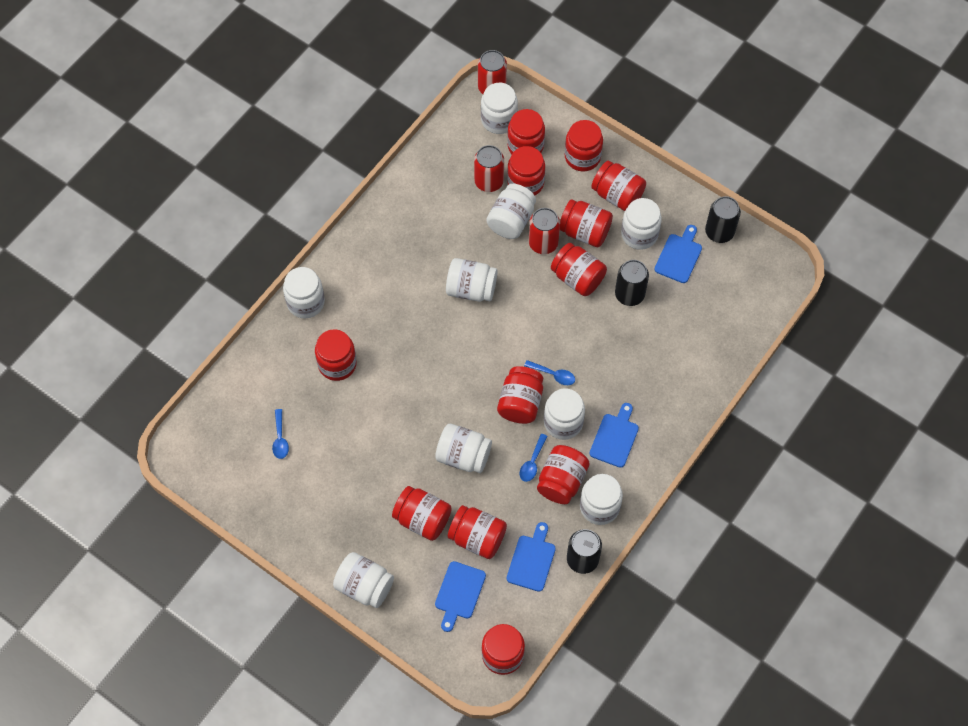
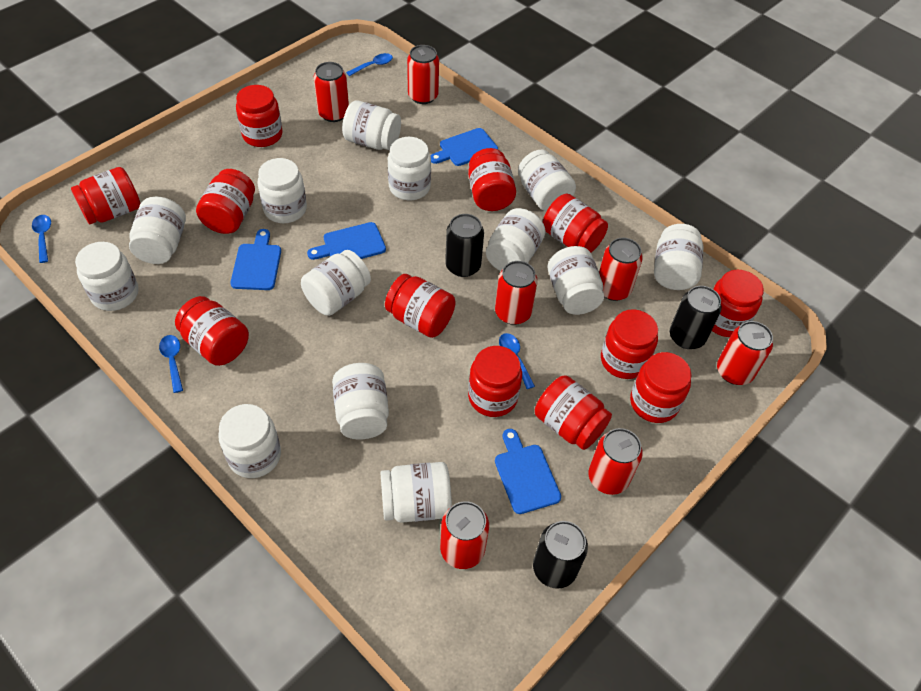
blue spoon: 3 -> 4
red can: 3 -> 7
white jar: 9 -> 13

